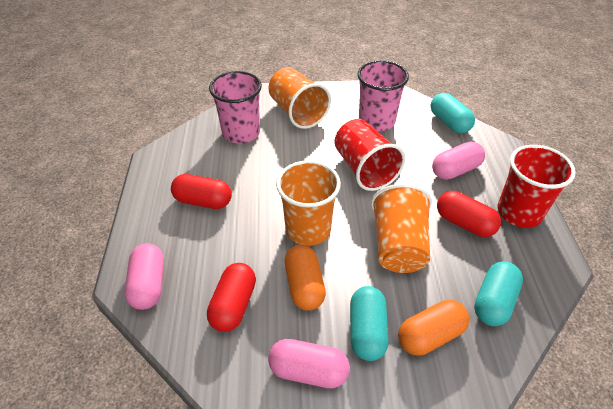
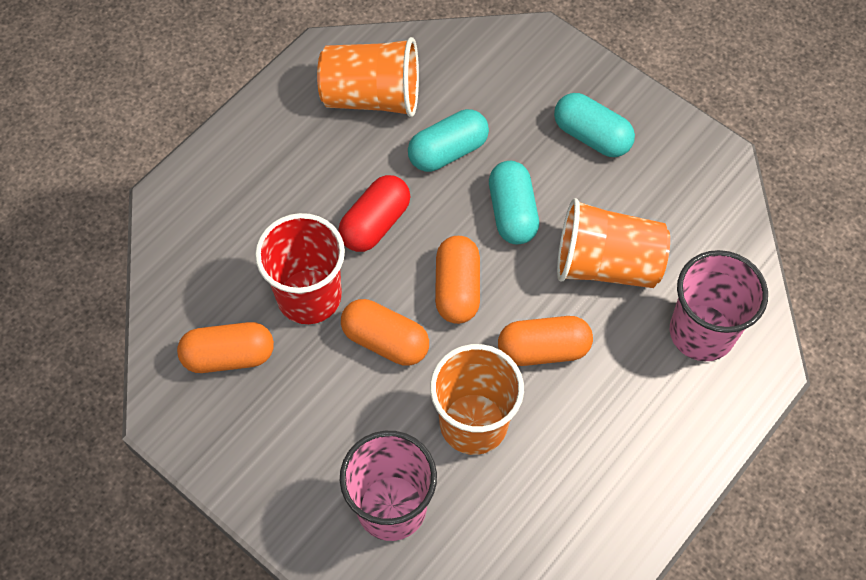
orange capsule: 2 -> 4
pink capsule: 3 -> 0
red capsule: 3 -> 1
red cup: 2 -> 1

